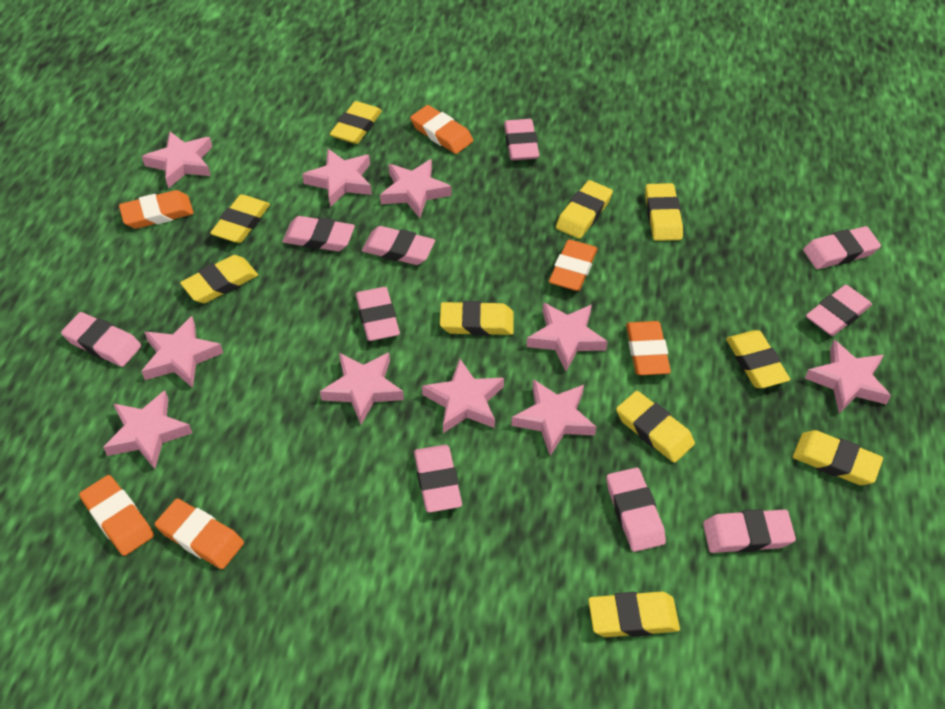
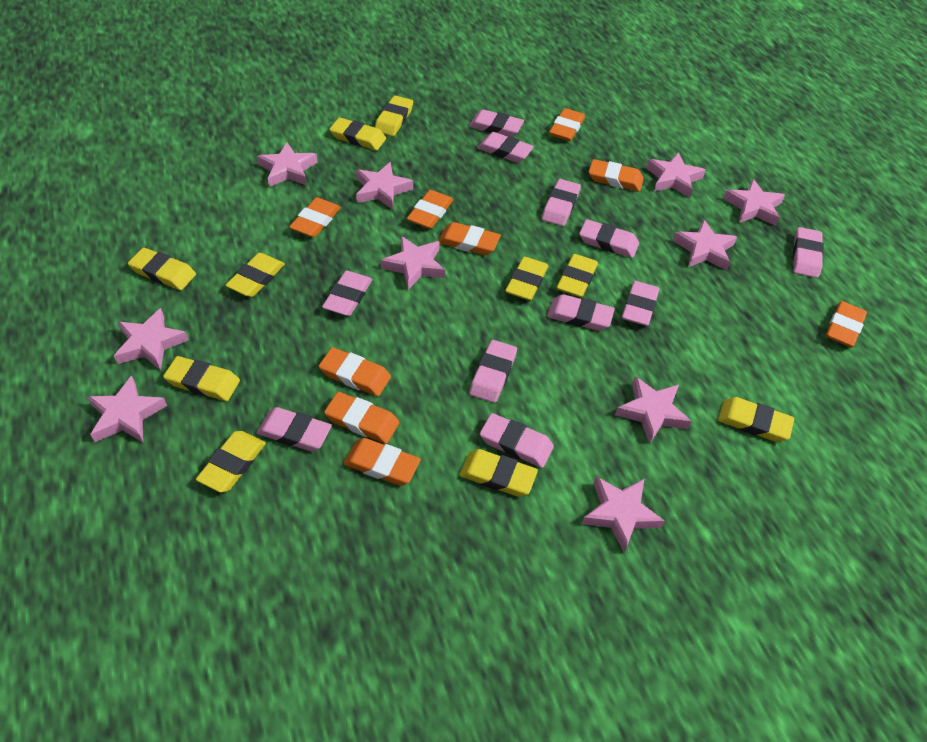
orange eraser: 6 -> 9
pink eraser: 10 -> 11

